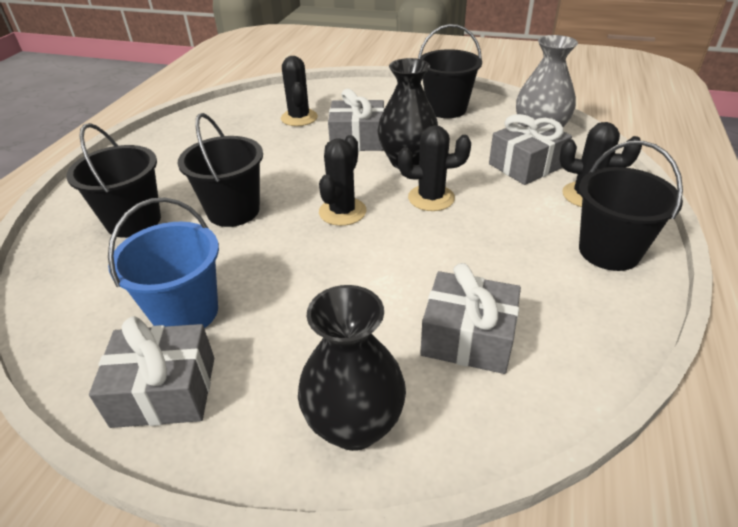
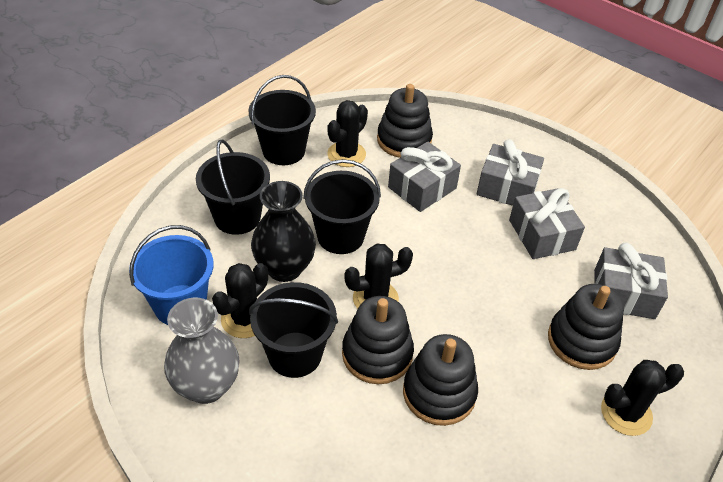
black stacking toy: 0 -> 4
black vase: 2 -> 1

